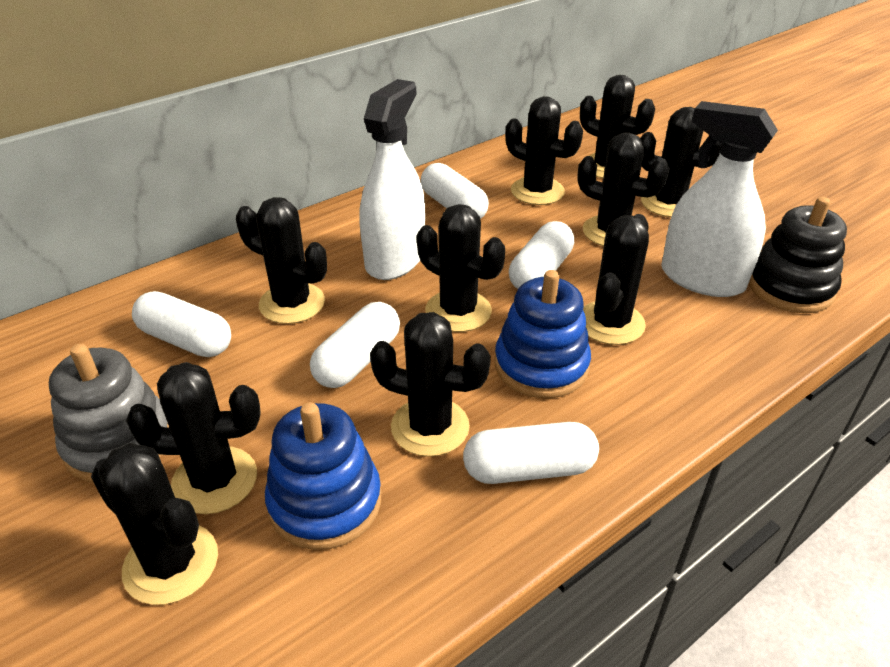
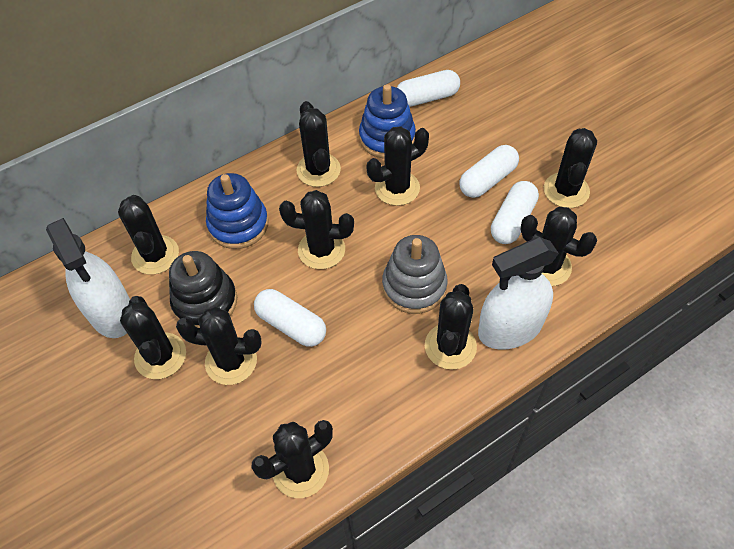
white capsule: 5 -> 4

